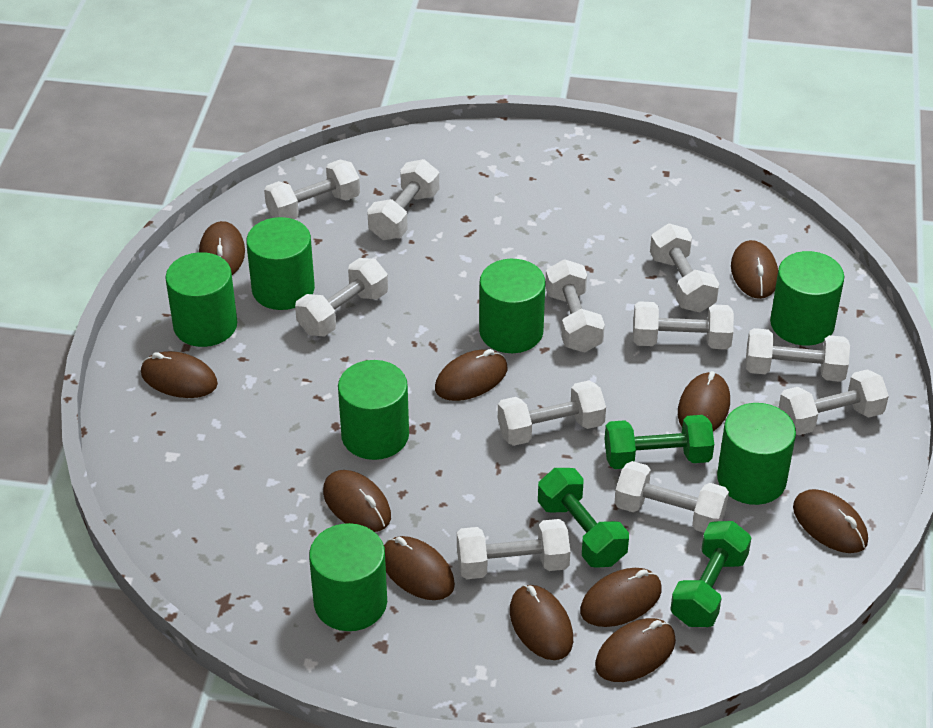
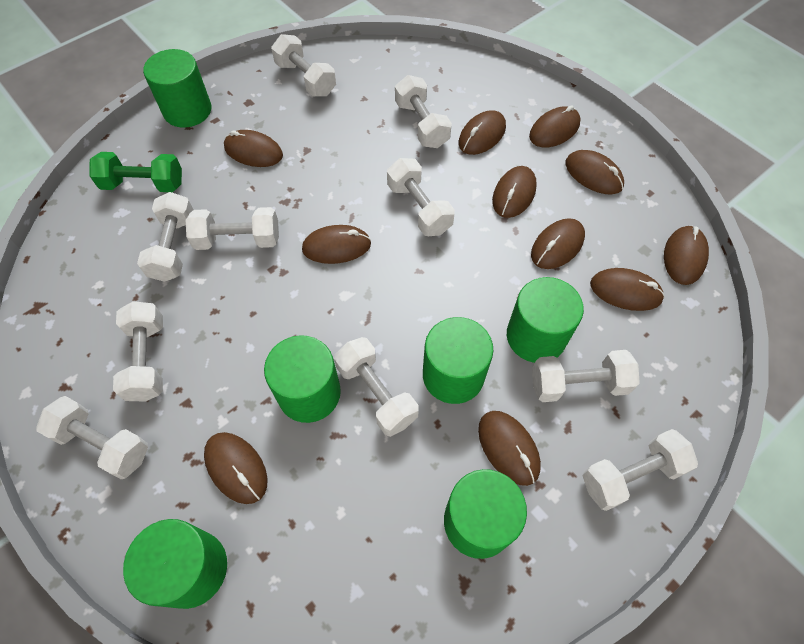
green cylinder: 7 -> 6
green dumbbell: 3 -> 1
white dumbbell: 11 -> 10

